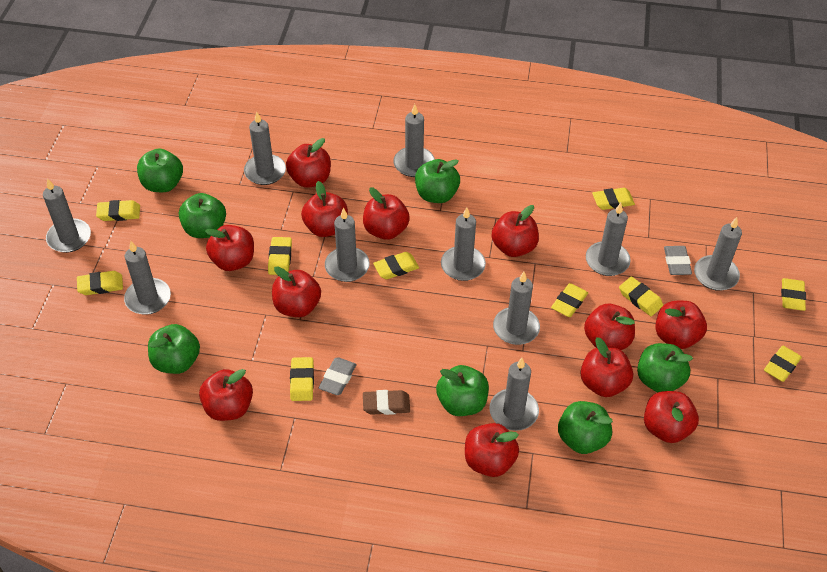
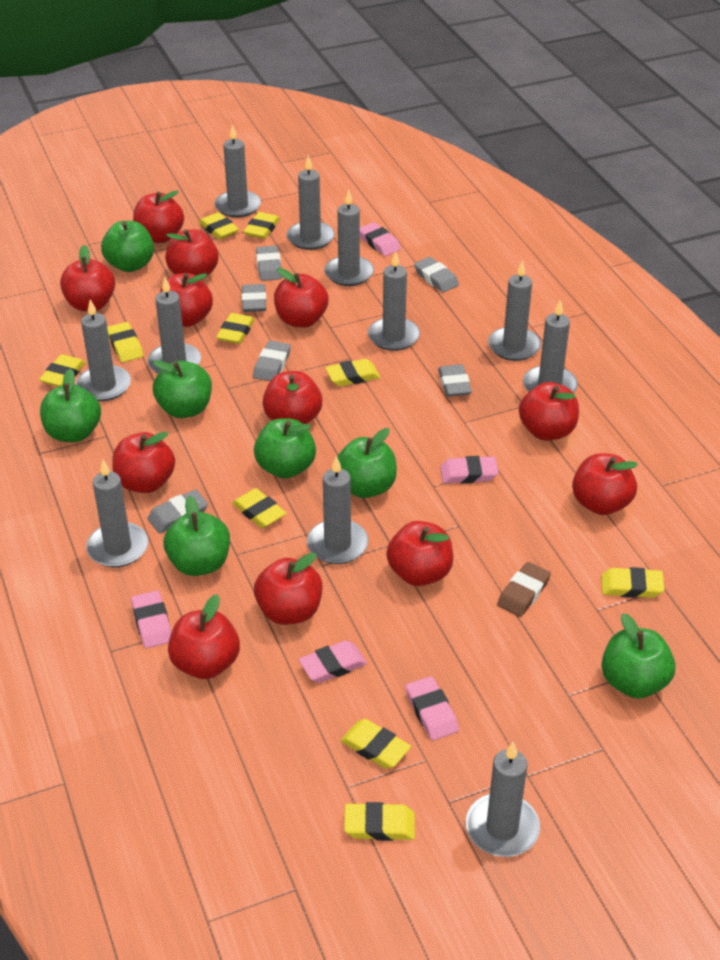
grey candle: 10 -> 11
grey eraser: 2 -> 6
pink eraser: 0 -> 5

